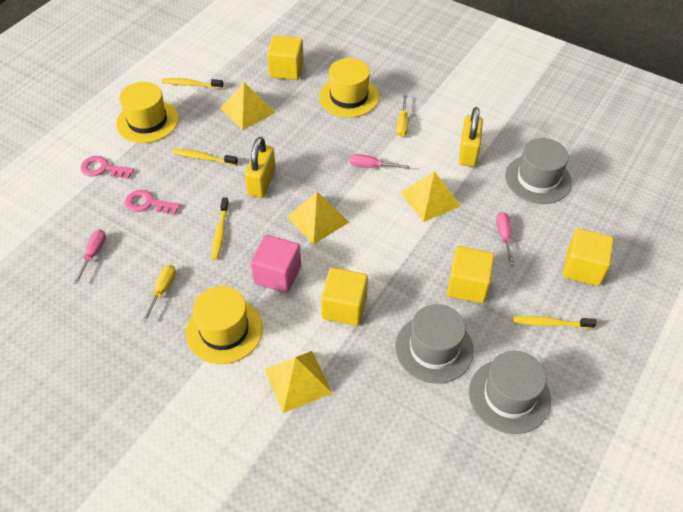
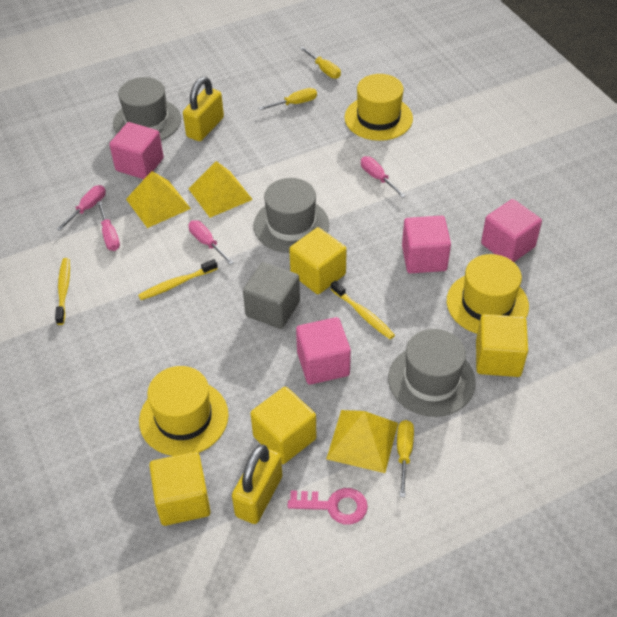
grey cube: 0 -> 1
pink cube: 1 -> 4
pink key: 2 -> 1
pink screwdriver: 3 -> 4
yellow pyramid: 4 -> 3
yellow screwdriver: 2 -> 3
yellow toothbrush: 4 -> 3

